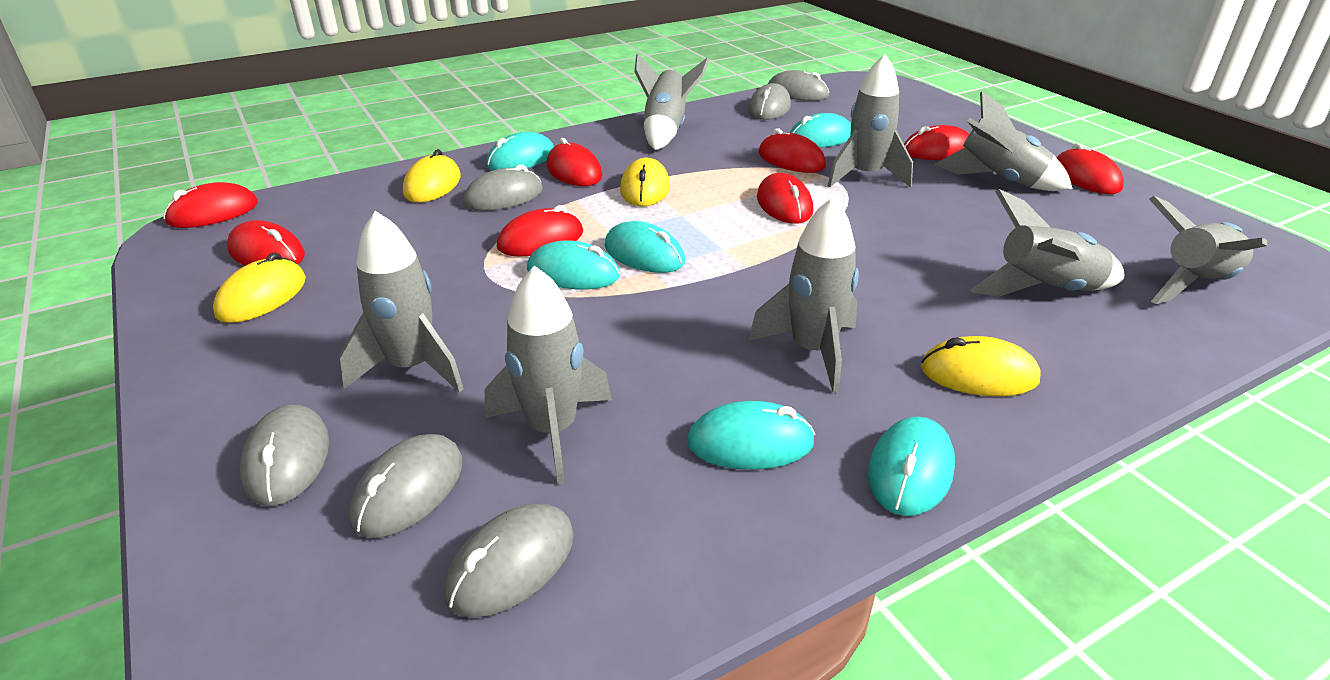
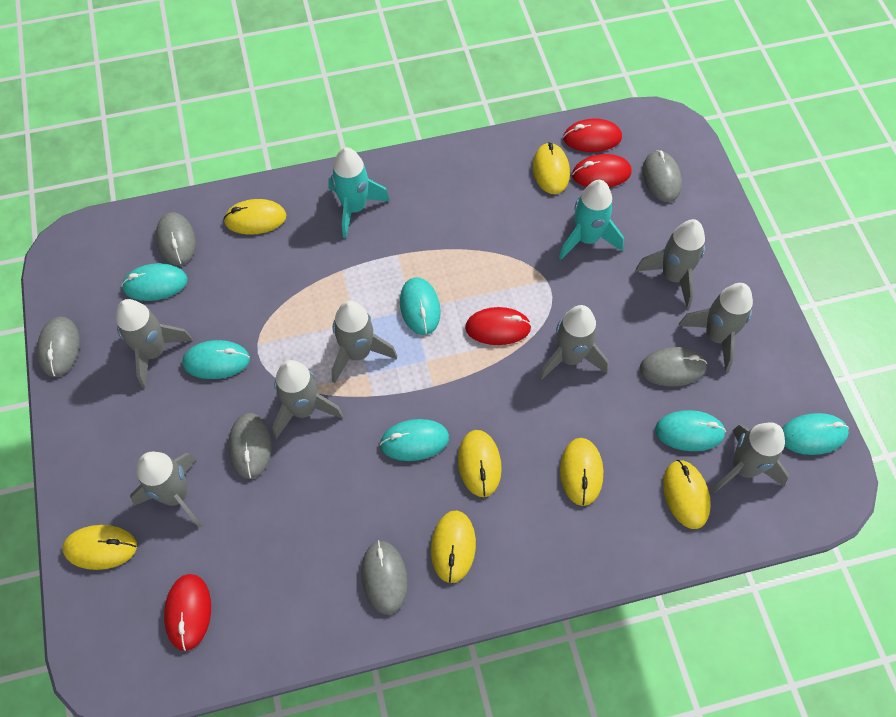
red mouse: 8 -> 4
turquoise rocket: 0 -> 2
yellow mouse: 4 -> 7

